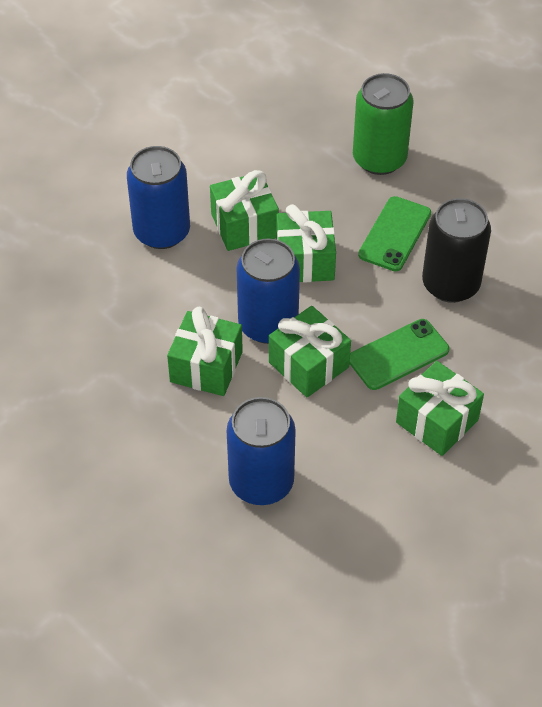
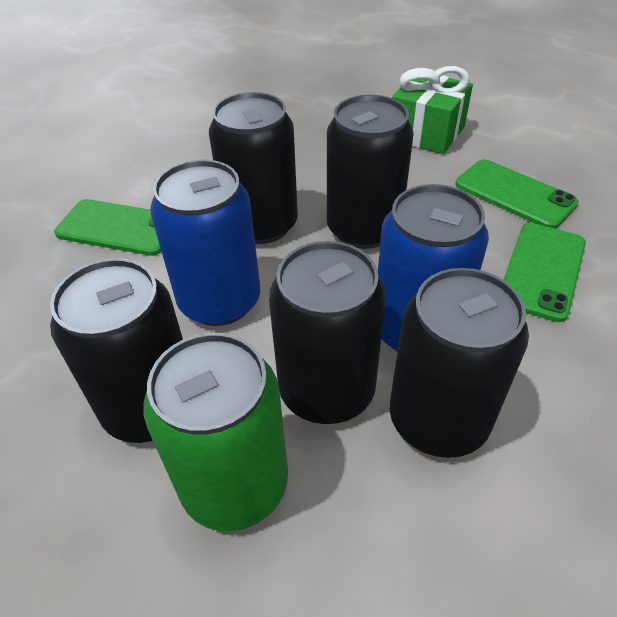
black can: 1 -> 5
blue can: 3 -> 2
green gift: 5 -> 1
green phone: 2 -> 3

